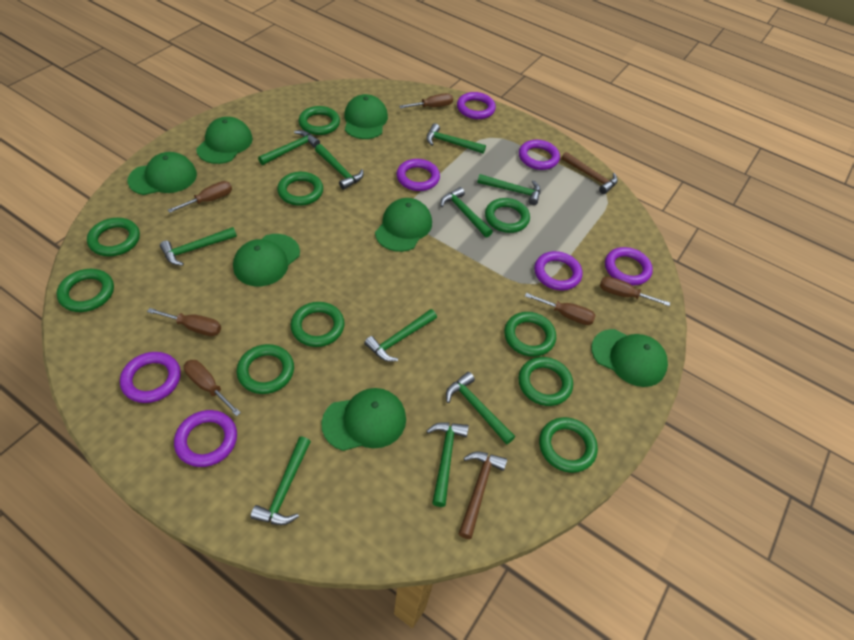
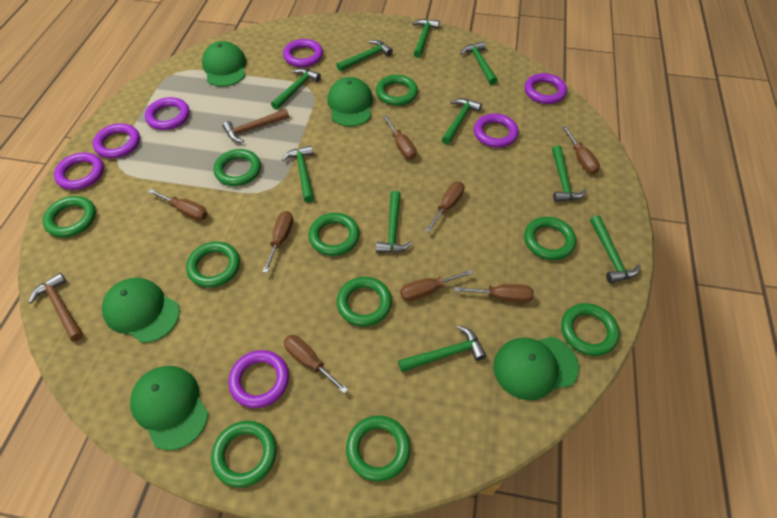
brown screwdriver: 6 -> 8
green cap: 7 -> 5

